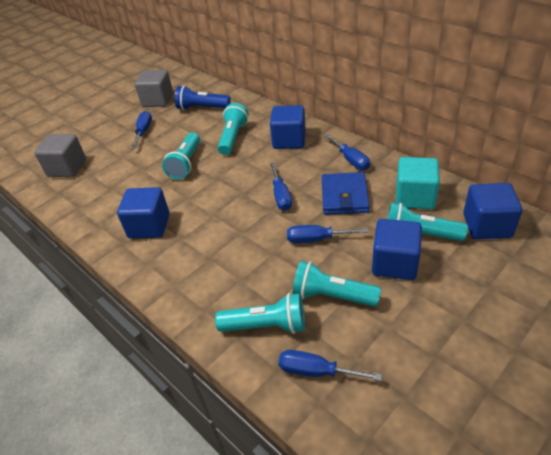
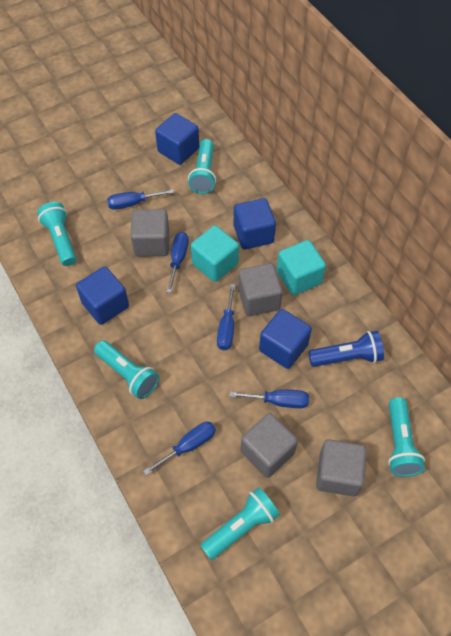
blue wallet: 1 -> 0
grey cube: 2 -> 4
turquoise cube: 1 -> 2

